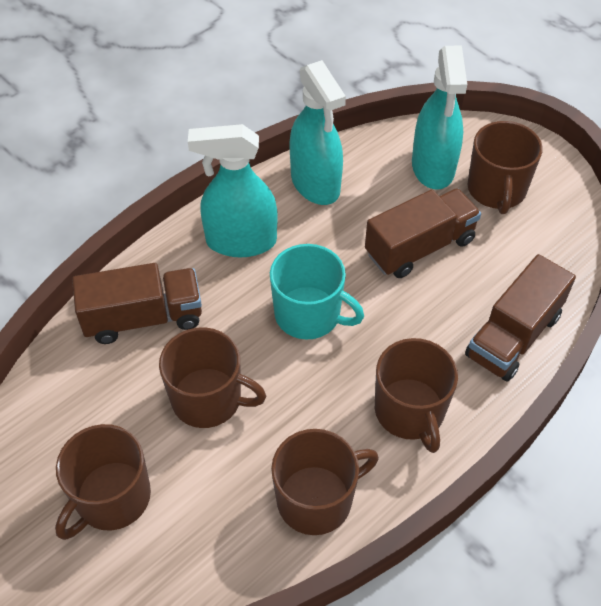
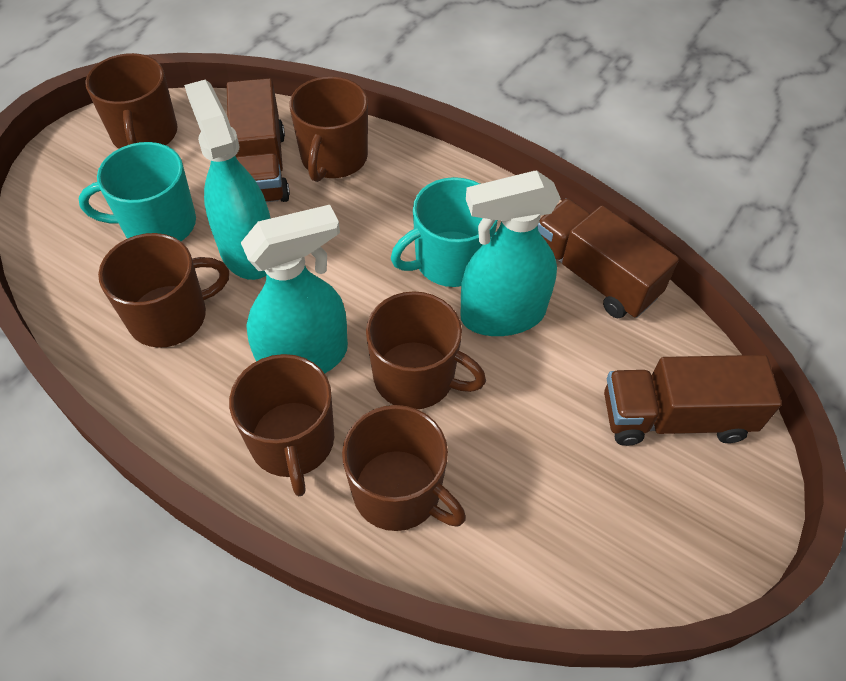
brown mug: 5 -> 6
turquoise mug: 1 -> 2

